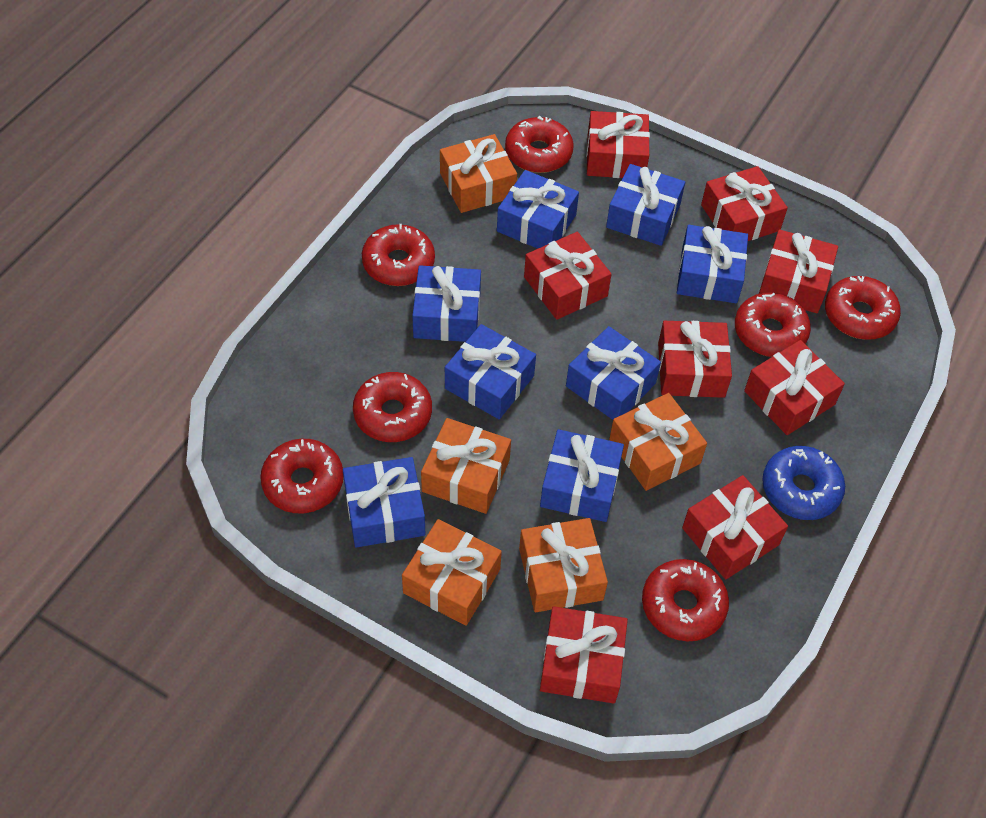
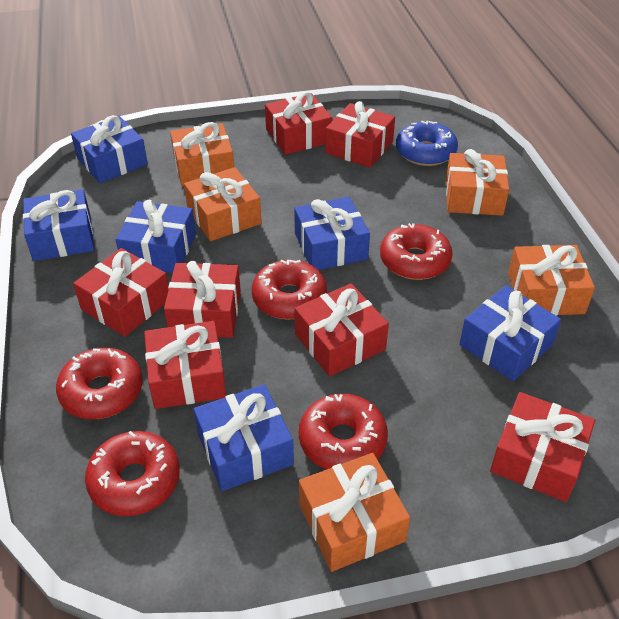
blue gift: 8 -> 6
red donut: 7 -> 5
red gift: 8 -> 7

